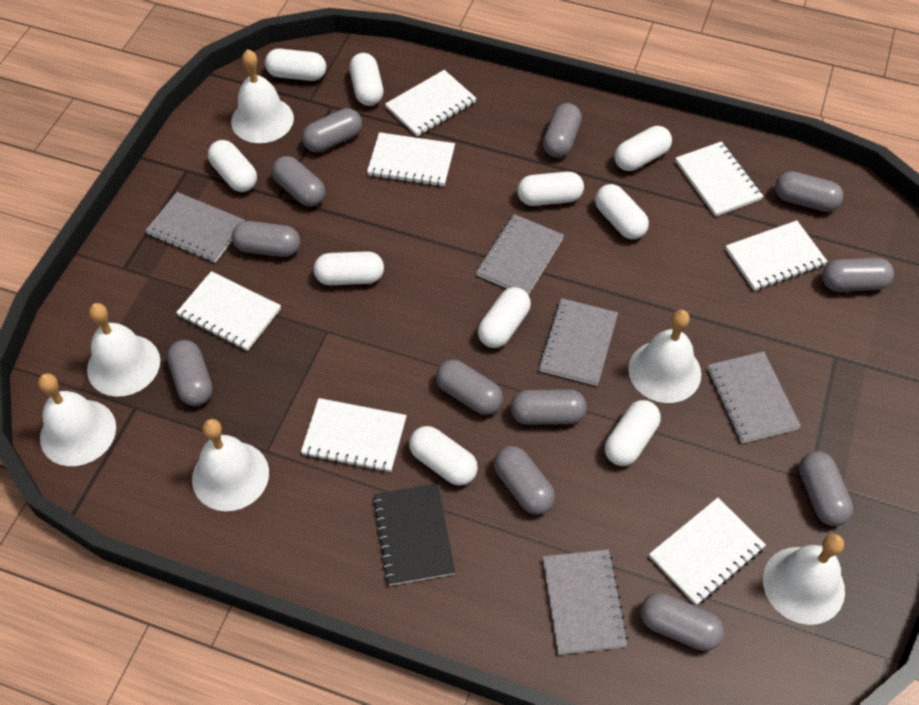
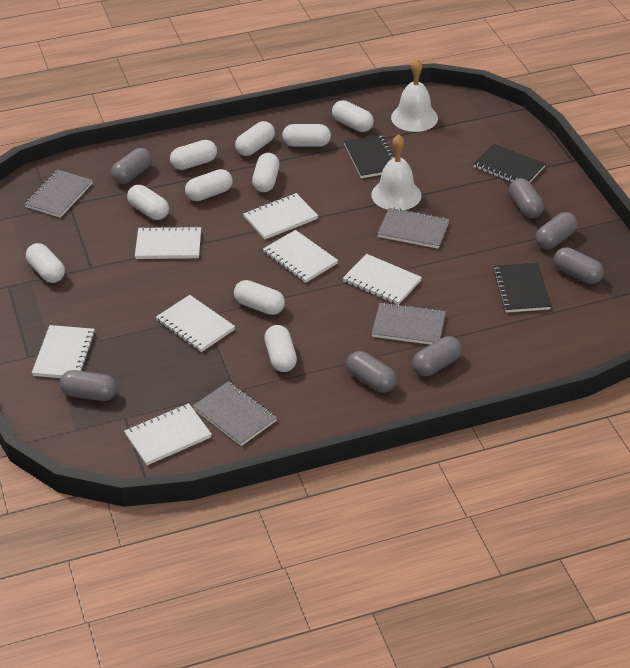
black notebook: 1 -> 3
grey capsule: 12 -> 7
grey notebook: 5 -> 4
white bell: 6 -> 2

